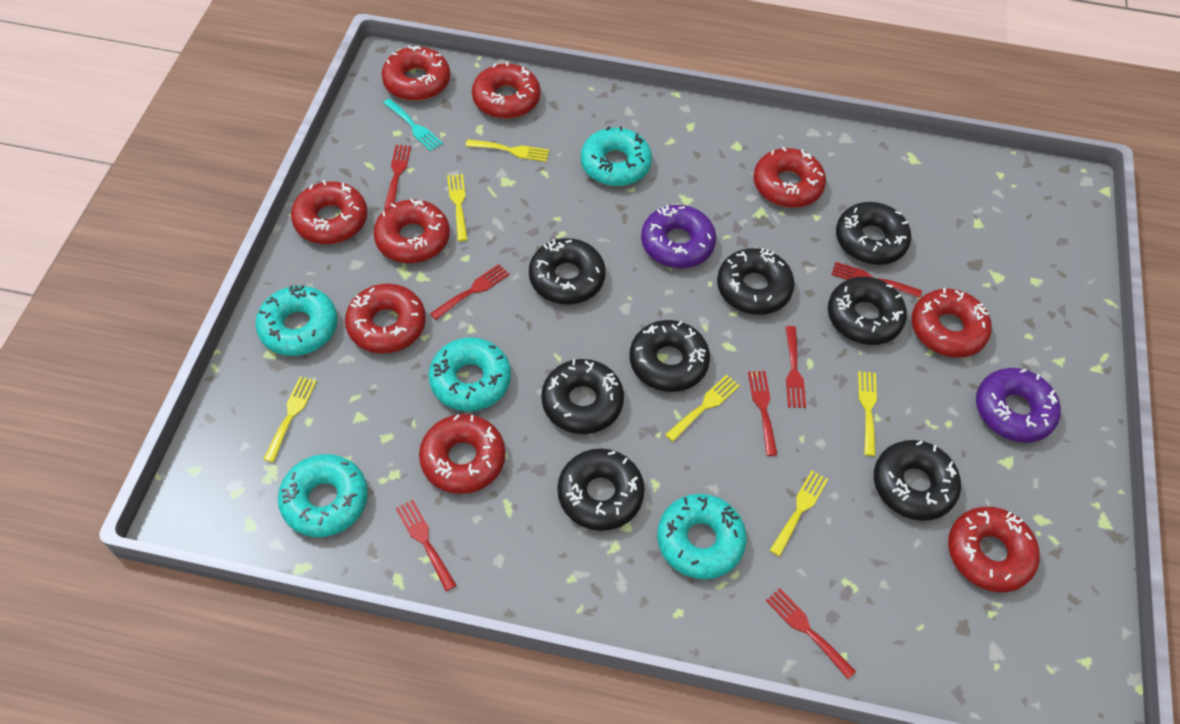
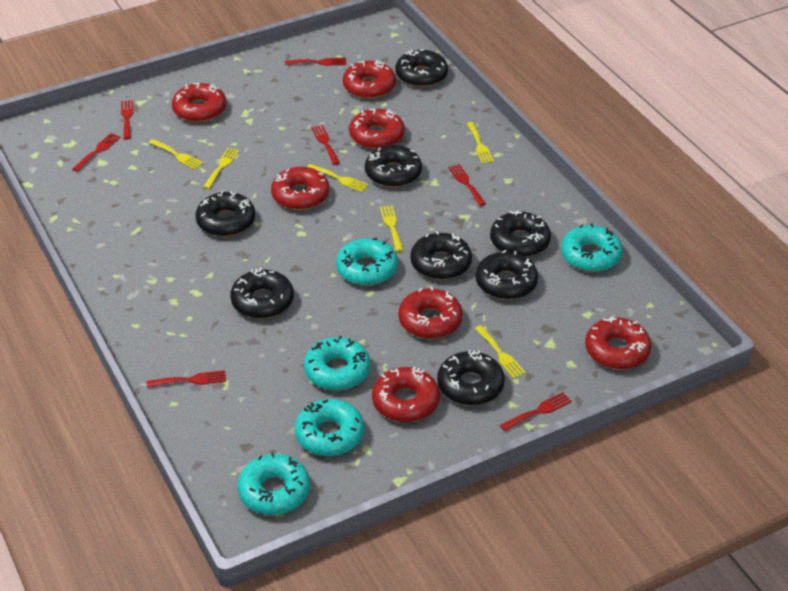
purple donut: 2 -> 0
red donut: 9 -> 7
turquoise fork: 1 -> 0

